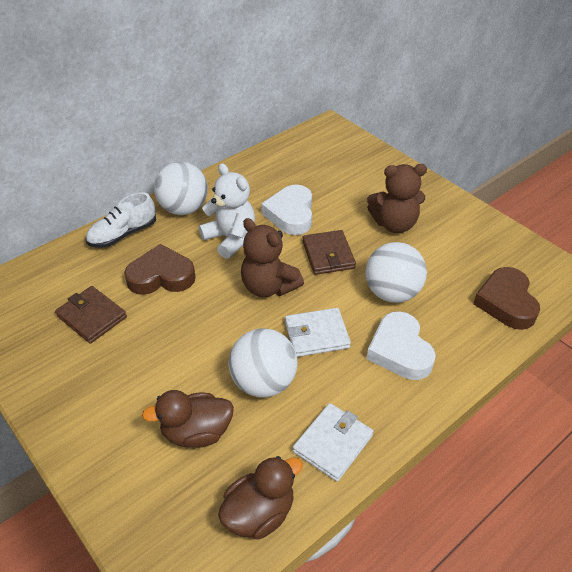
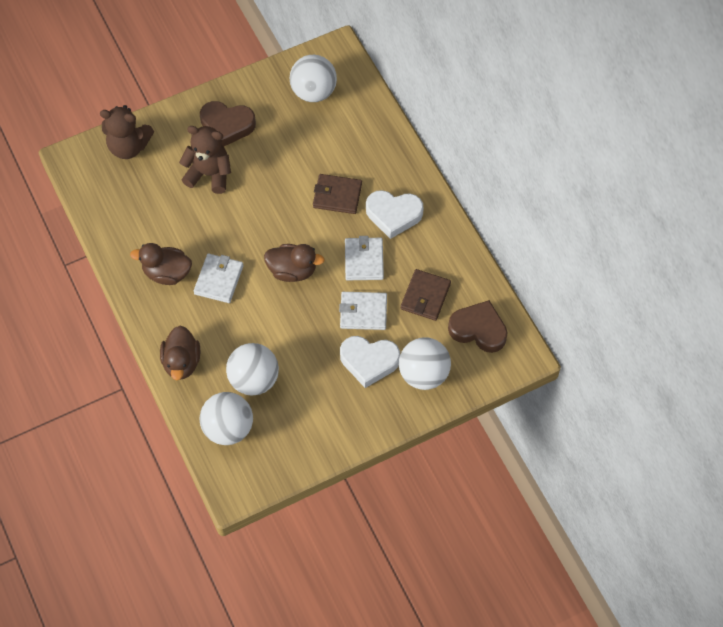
brown duck: 2 -> 3
white ball: 3 -> 4
white shoe: 1 -> 0
white teddy bear: 1 -> 0
white wallet: 2 -> 3

